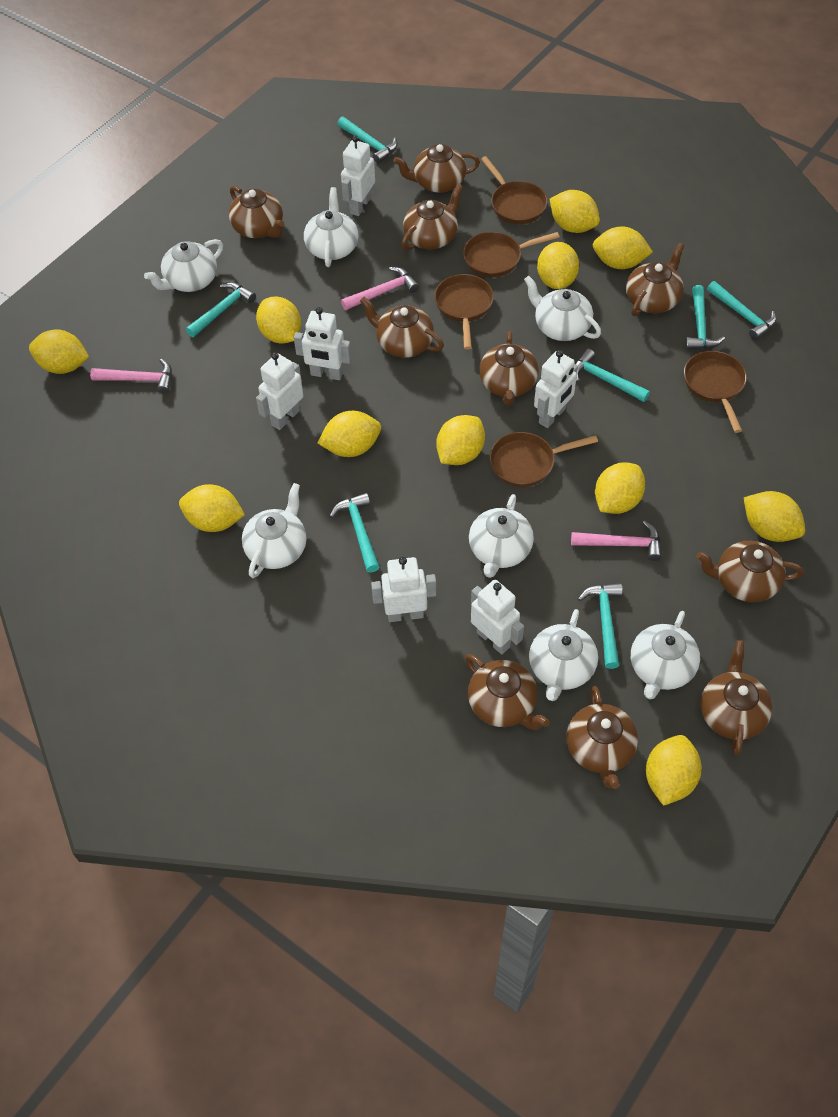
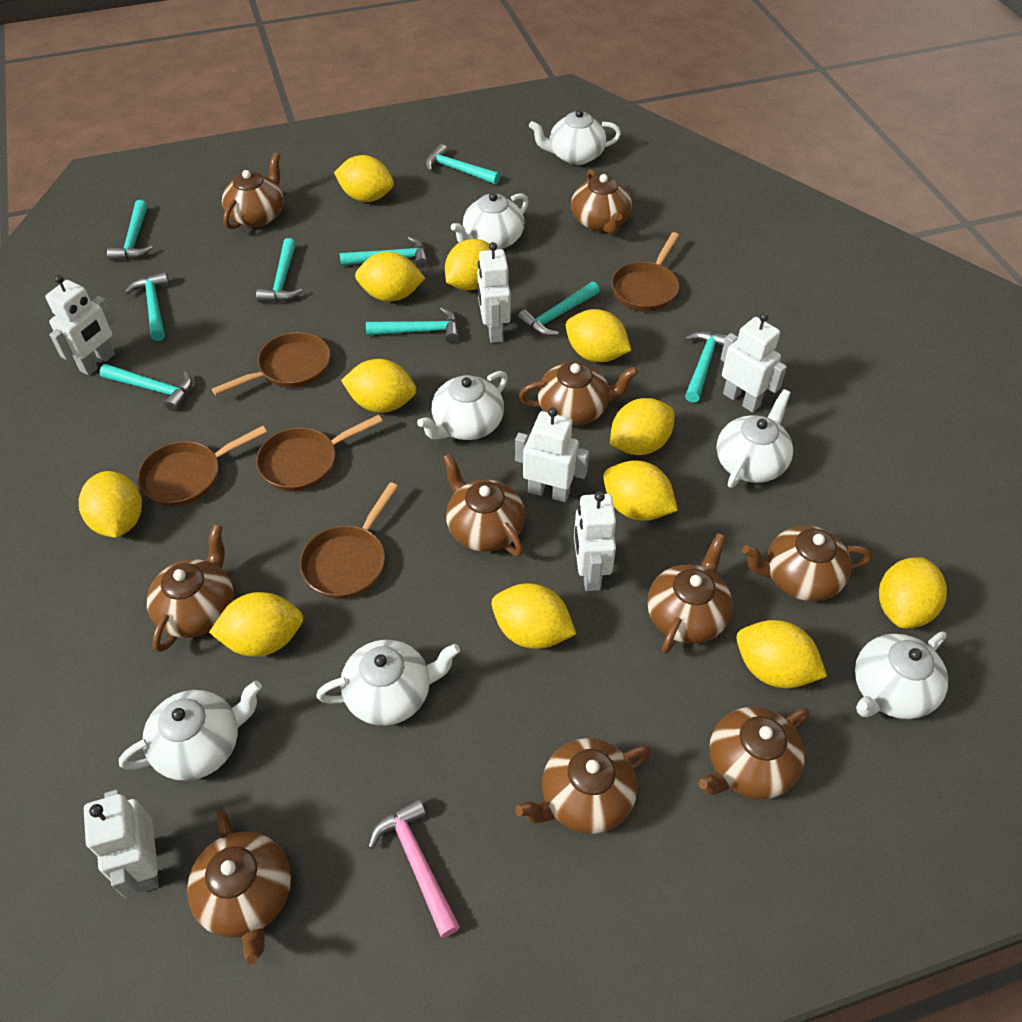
pink hammer: 3 -> 1
turquoise hammer: 7 -> 9
yellow lemon: 11 -> 12

